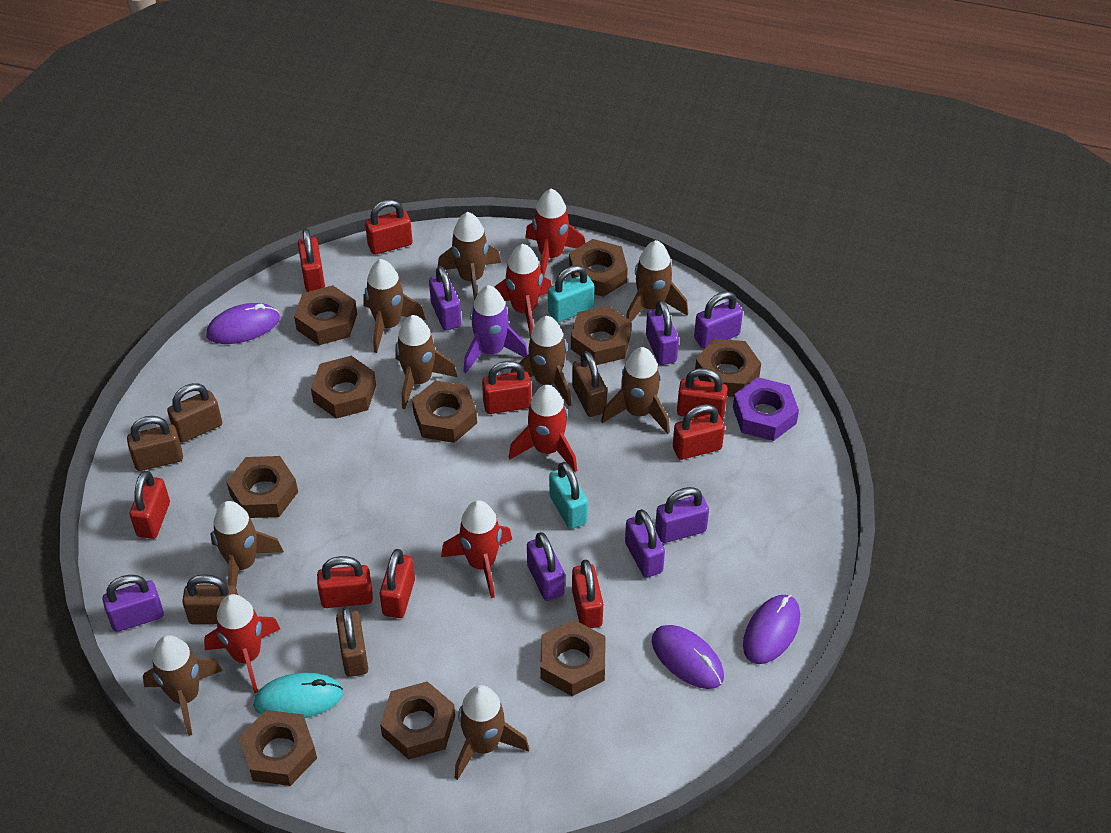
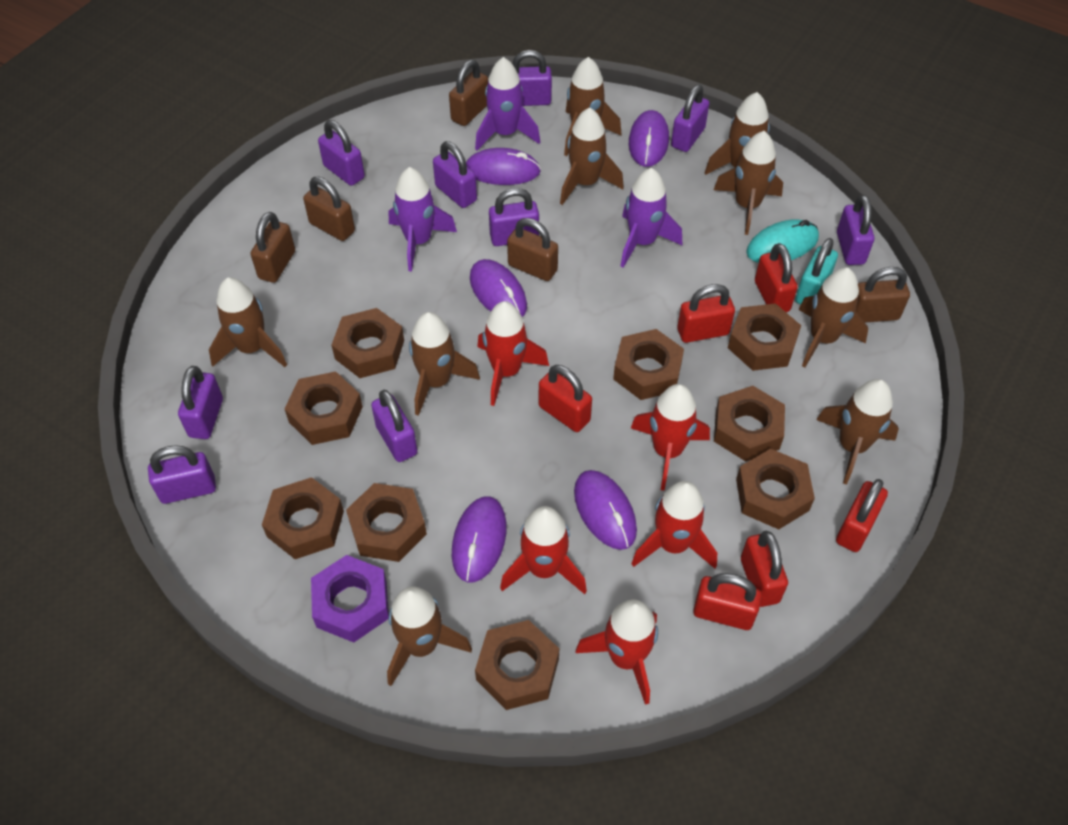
brown nut: 10 -> 9
purple mouse: 3 -> 5
purple padlock: 7 -> 9
purple rocket: 1 -> 3
red padlock: 9 -> 6
turquoise padlock: 2 -> 1

